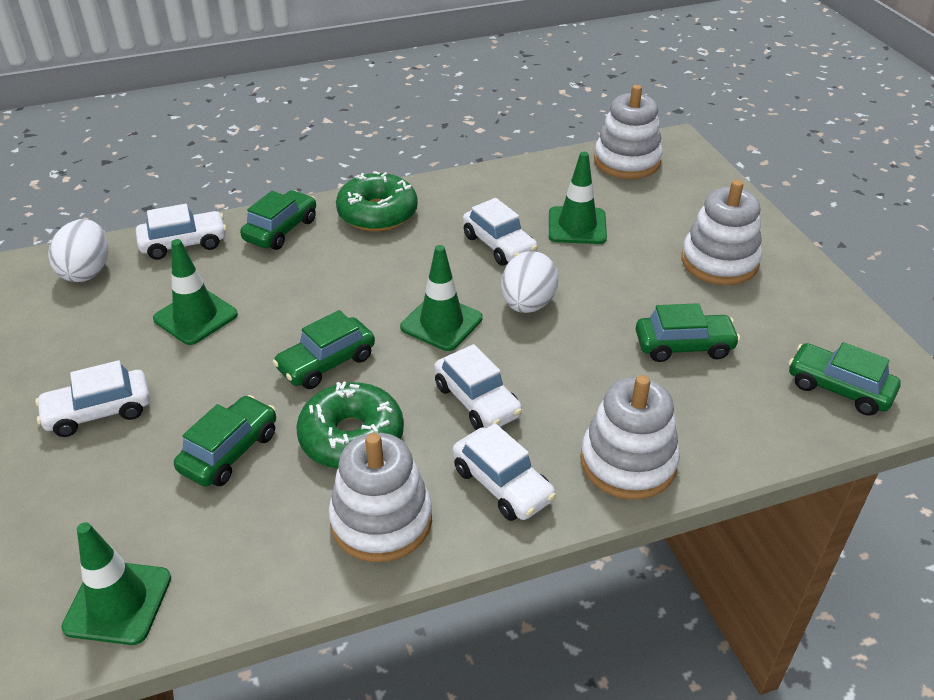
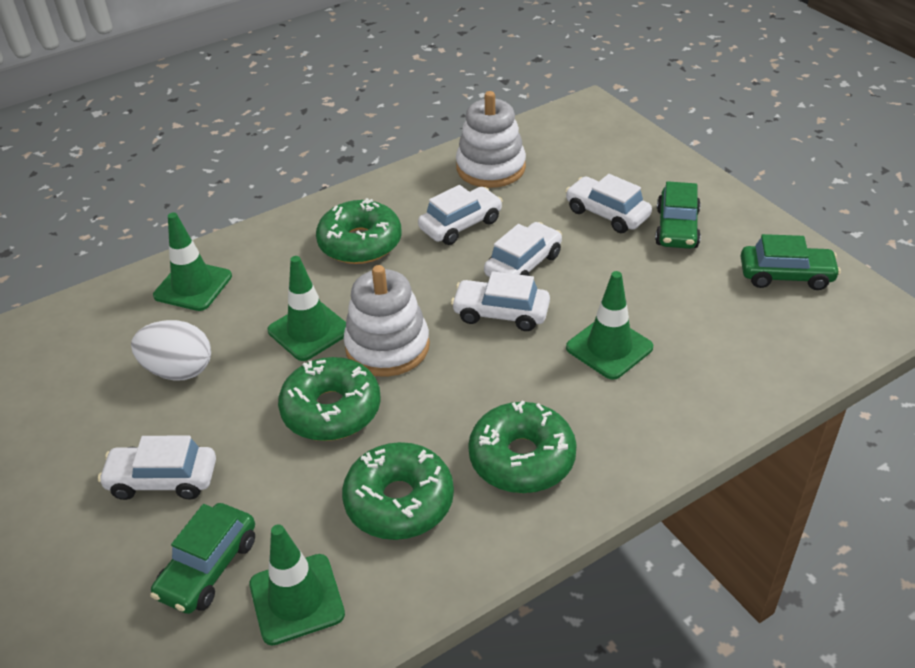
green car: 5 -> 3
green donut: 2 -> 4
white egg: 2 -> 1
white stacking toy: 4 -> 2

